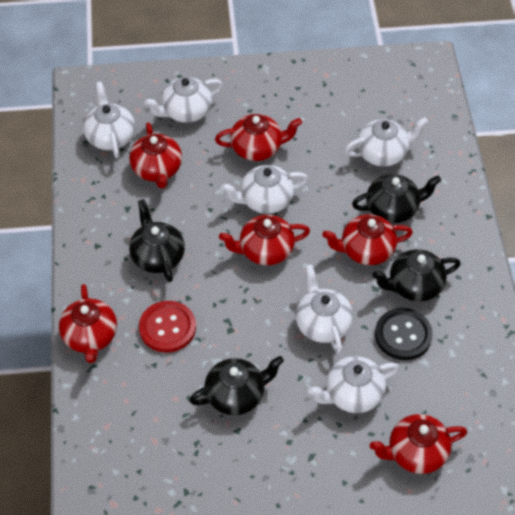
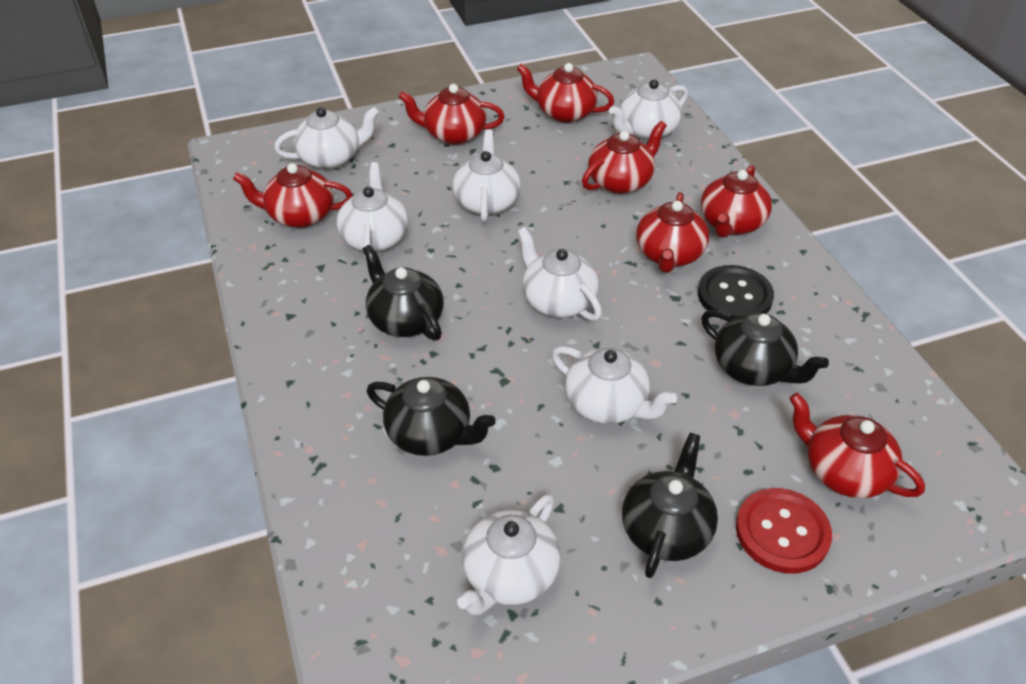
red teapot: 6 -> 7
white teapot: 6 -> 7

